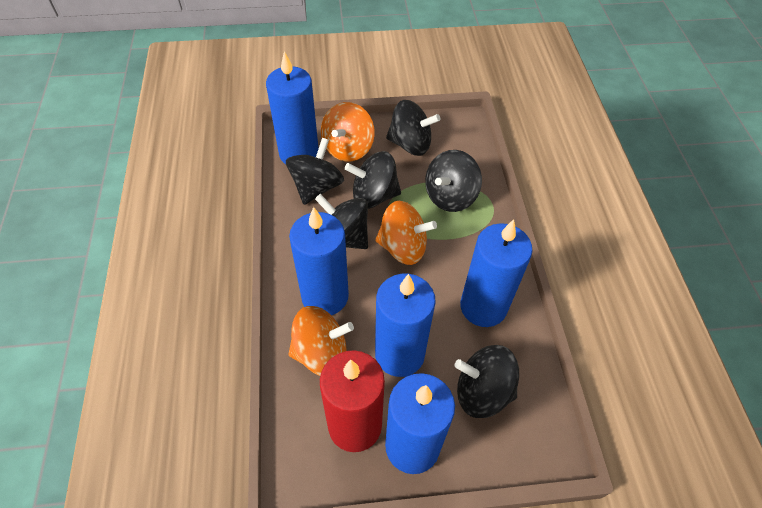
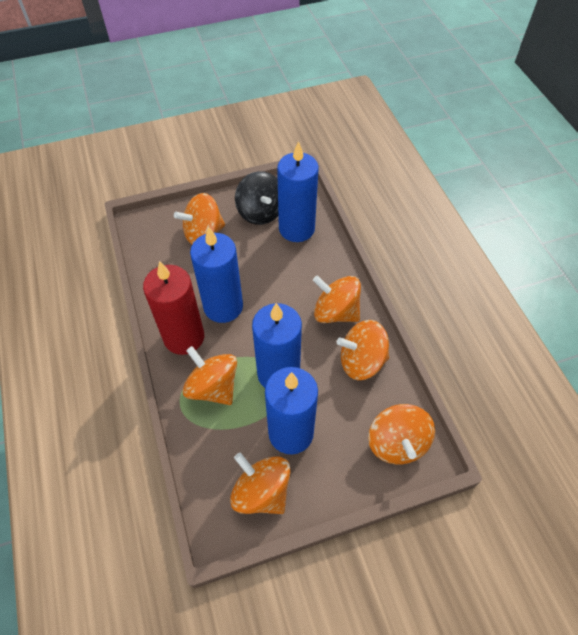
black spinning top: 6 -> 1
blue candle: 5 -> 4
orange spinning top: 3 -> 6

